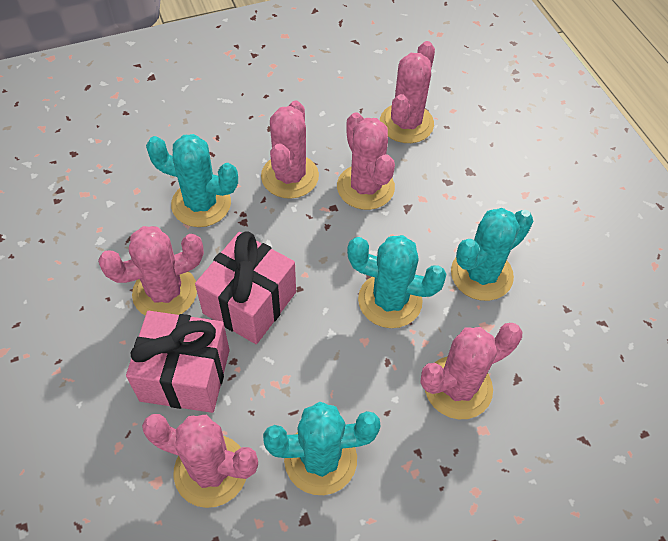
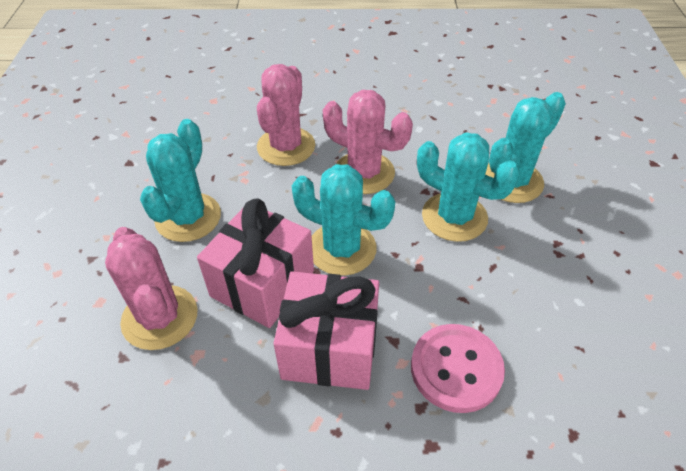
pink button: 0 -> 1
pink cactus: 6 -> 3

